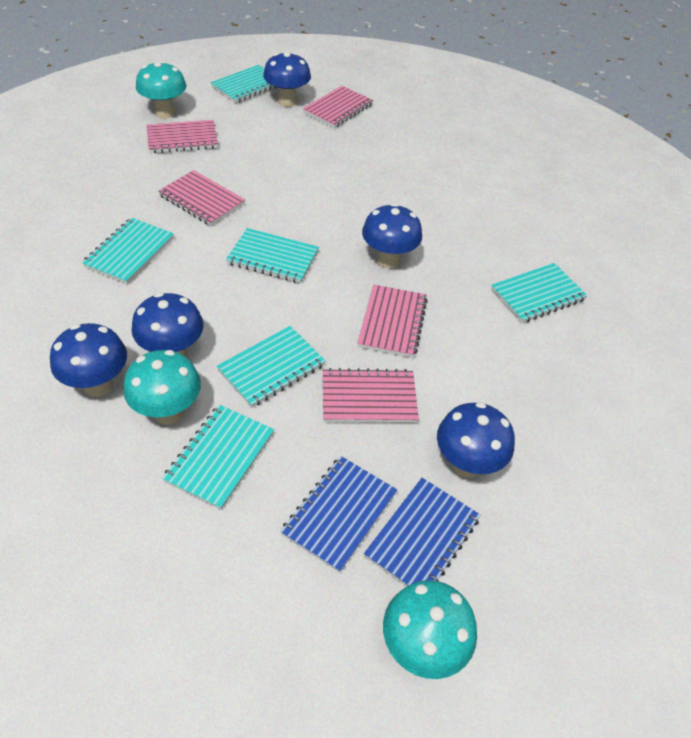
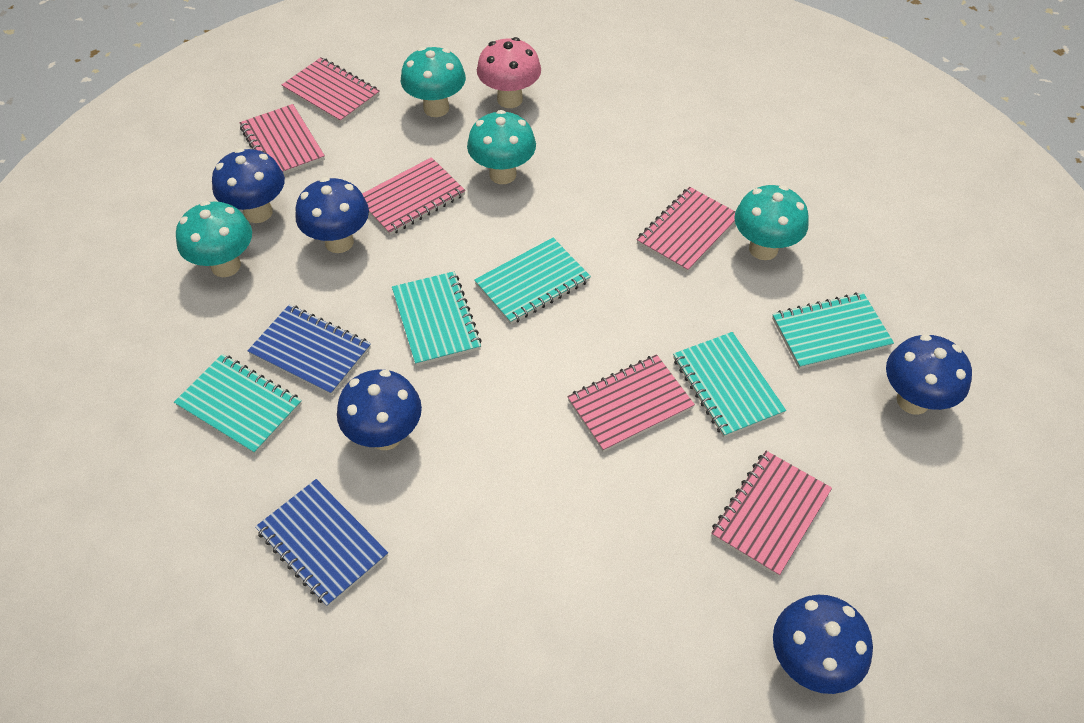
pink mushroom: 0 -> 1
pink notebook: 5 -> 6
turquoise mushroom: 3 -> 4
turquoise notebook: 6 -> 5

